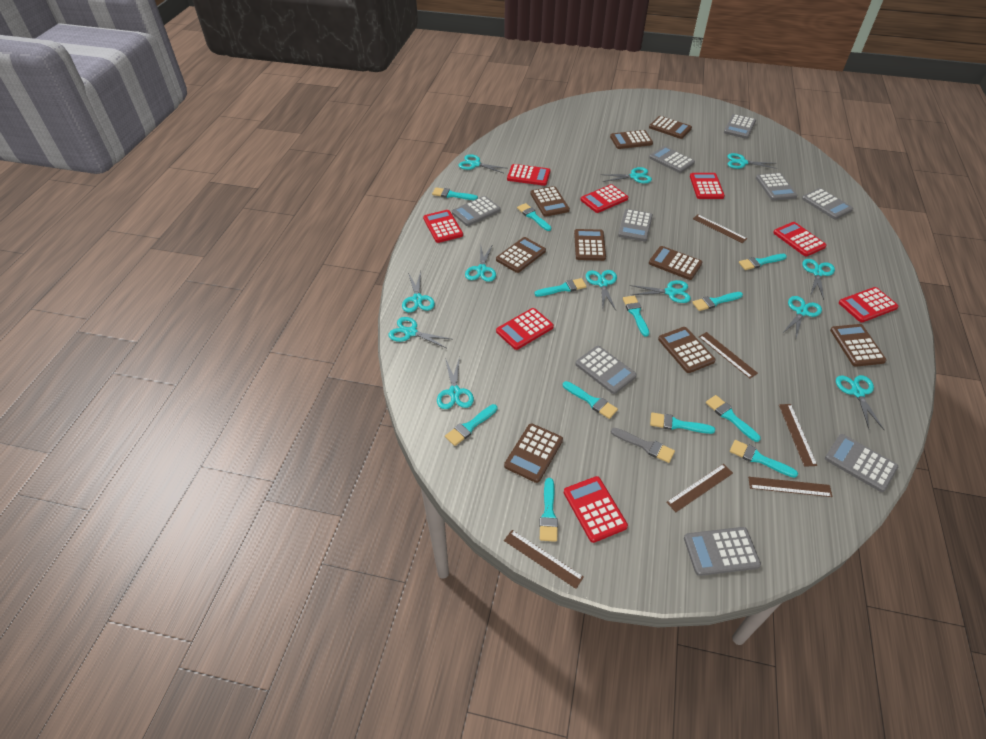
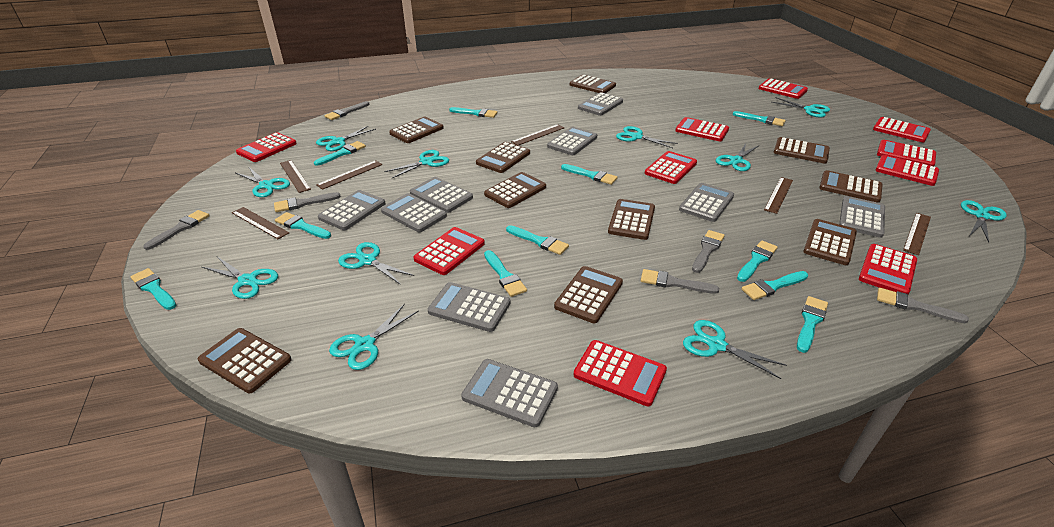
brown calculator: 9 -> 10
grey brush: 1 -> 6
red calculator: 8 -> 10
turquoise brush: 12 -> 11
turquoise scissors: 12 -> 11

